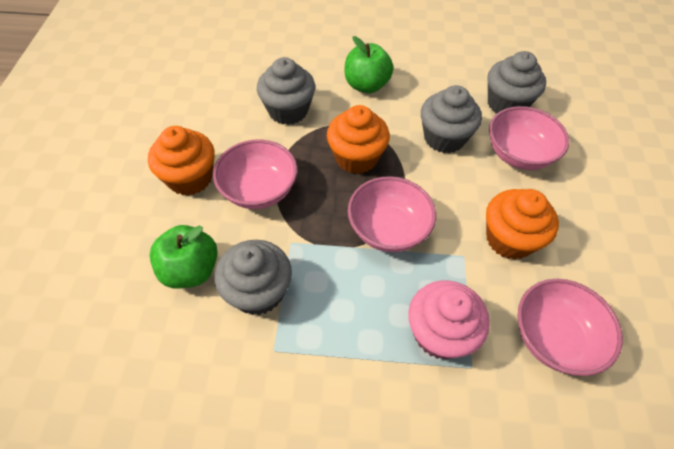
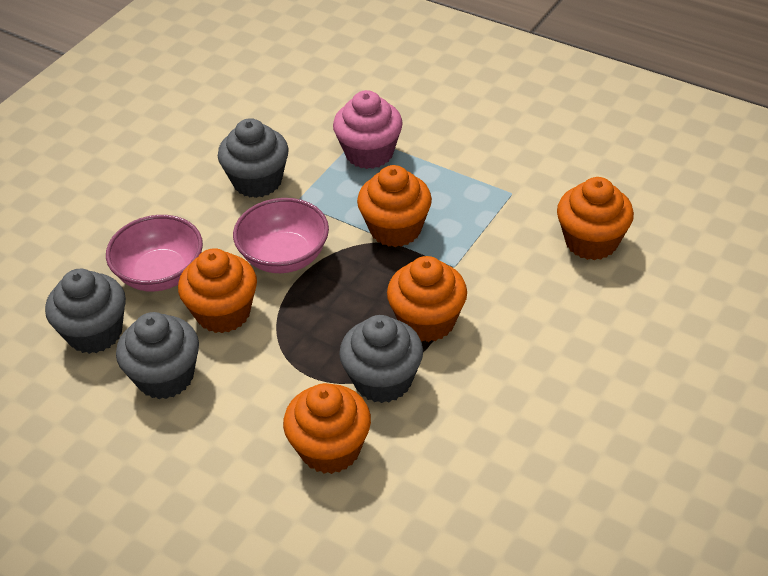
green apple: 2 -> 0
orange cupcake: 3 -> 5
pink bowl: 4 -> 2

